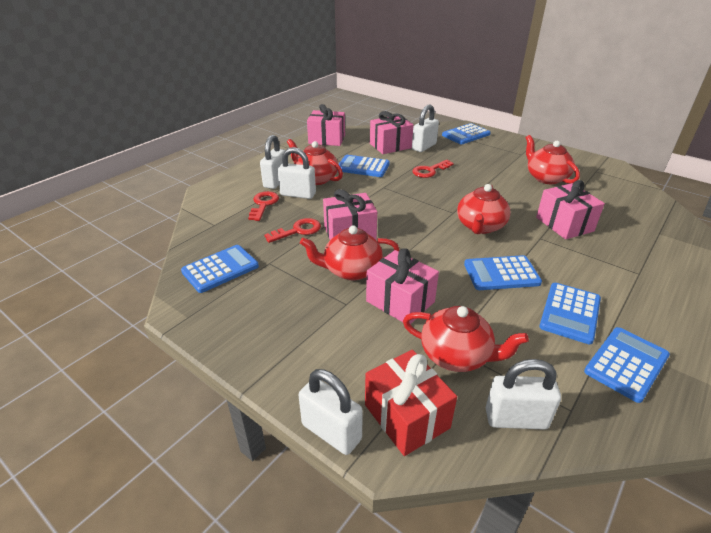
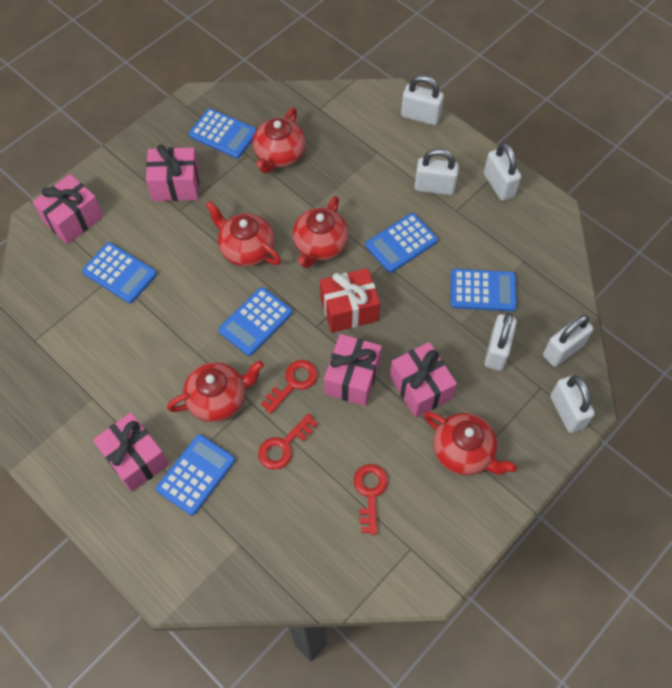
white padlock: 5 -> 6

